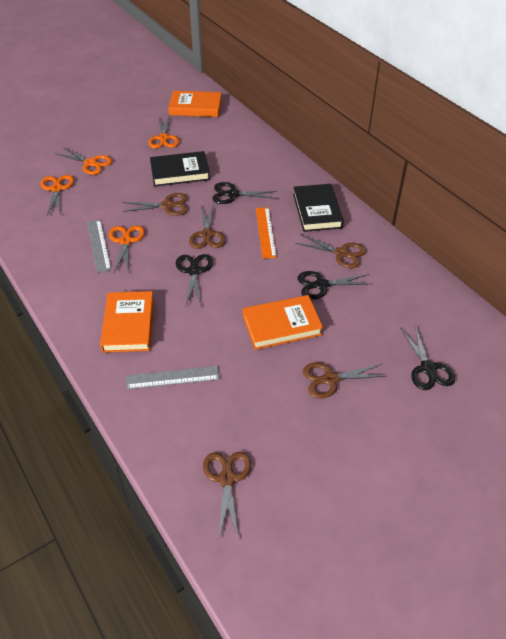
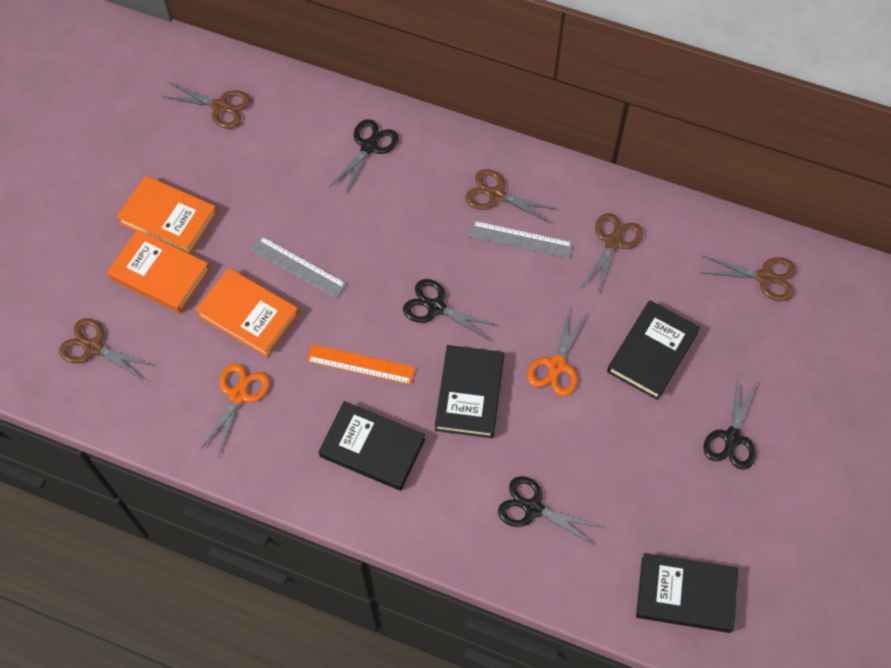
black book: 2 -> 4
orange scissors: 4 -> 2

